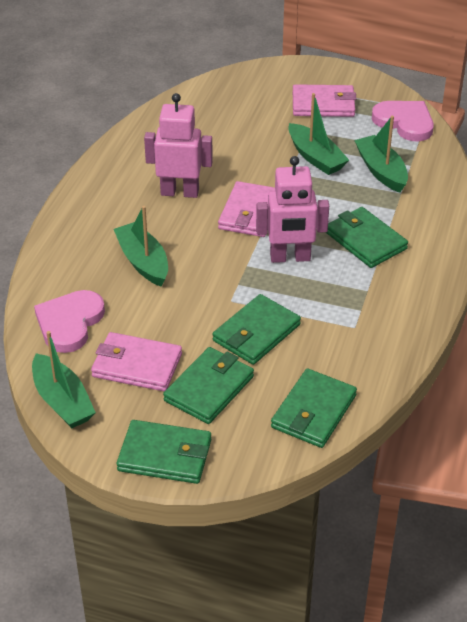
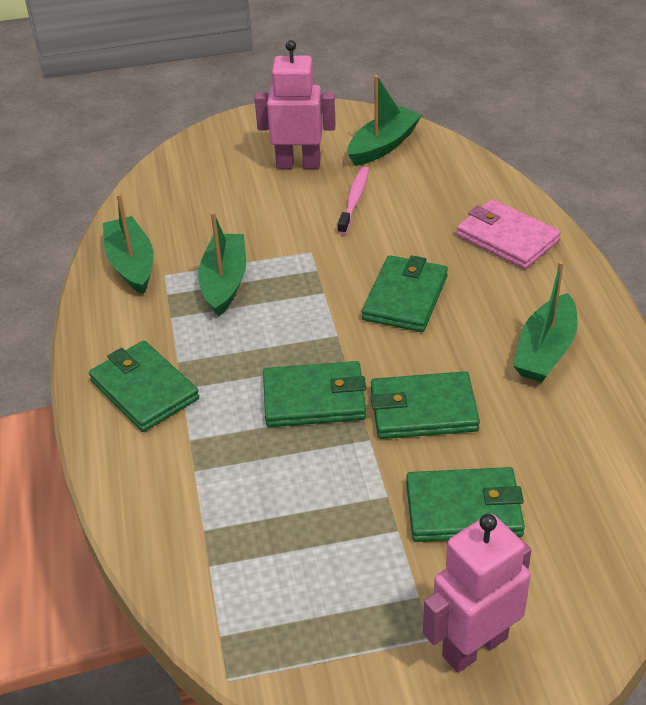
pink heart: 2 -> 0
pink toothbrush: 0 -> 1
pink wallet: 3 -> 1

